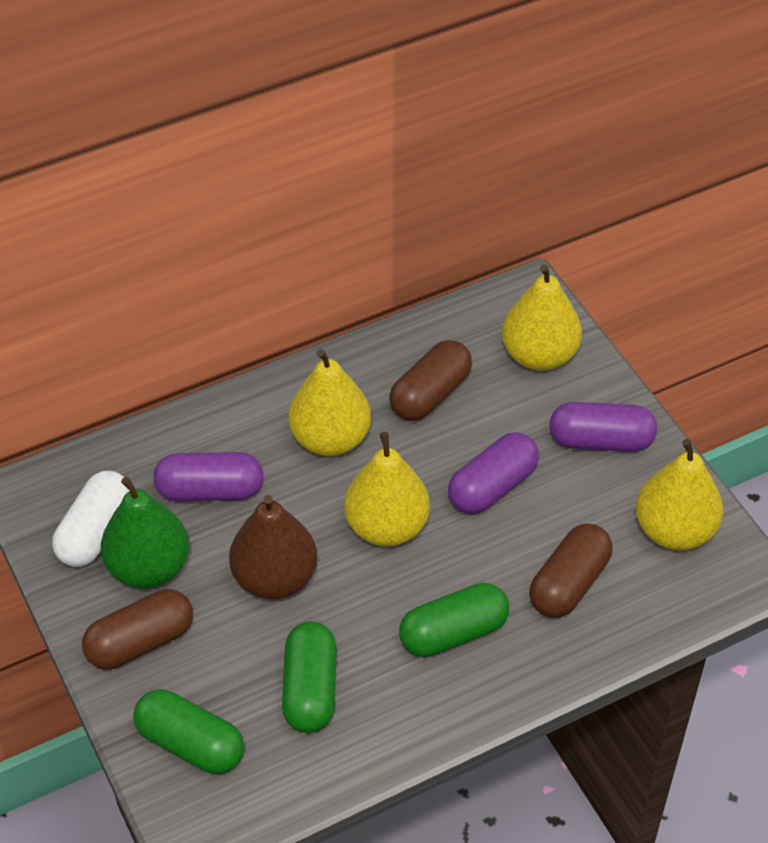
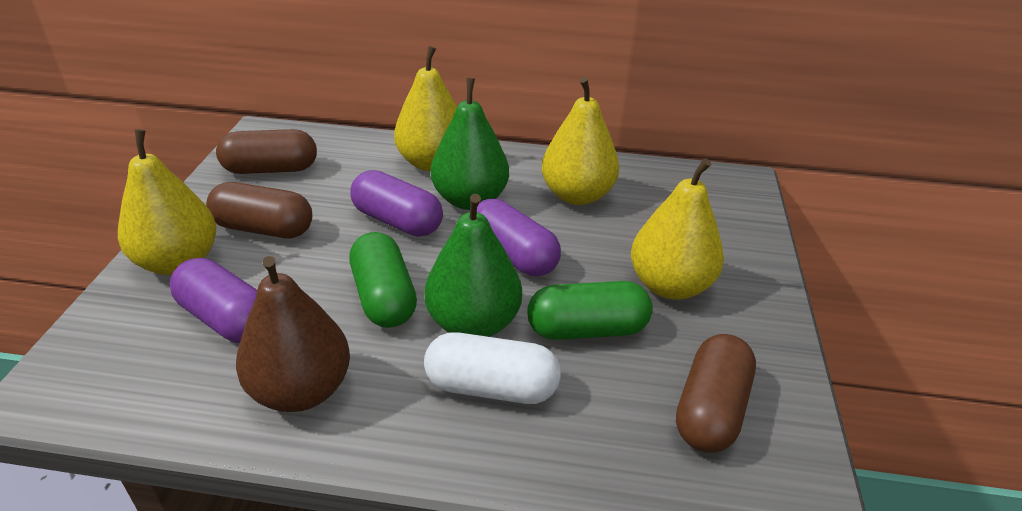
green capsule: 3 -> 2
green pear: 1 -> 2

